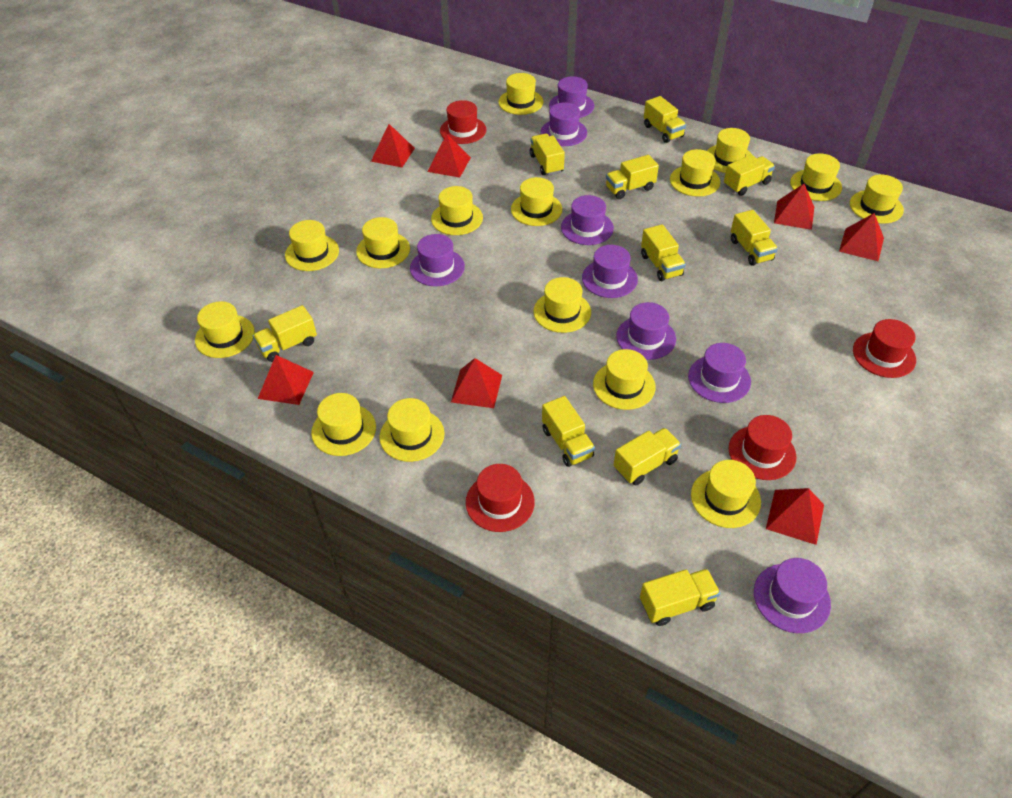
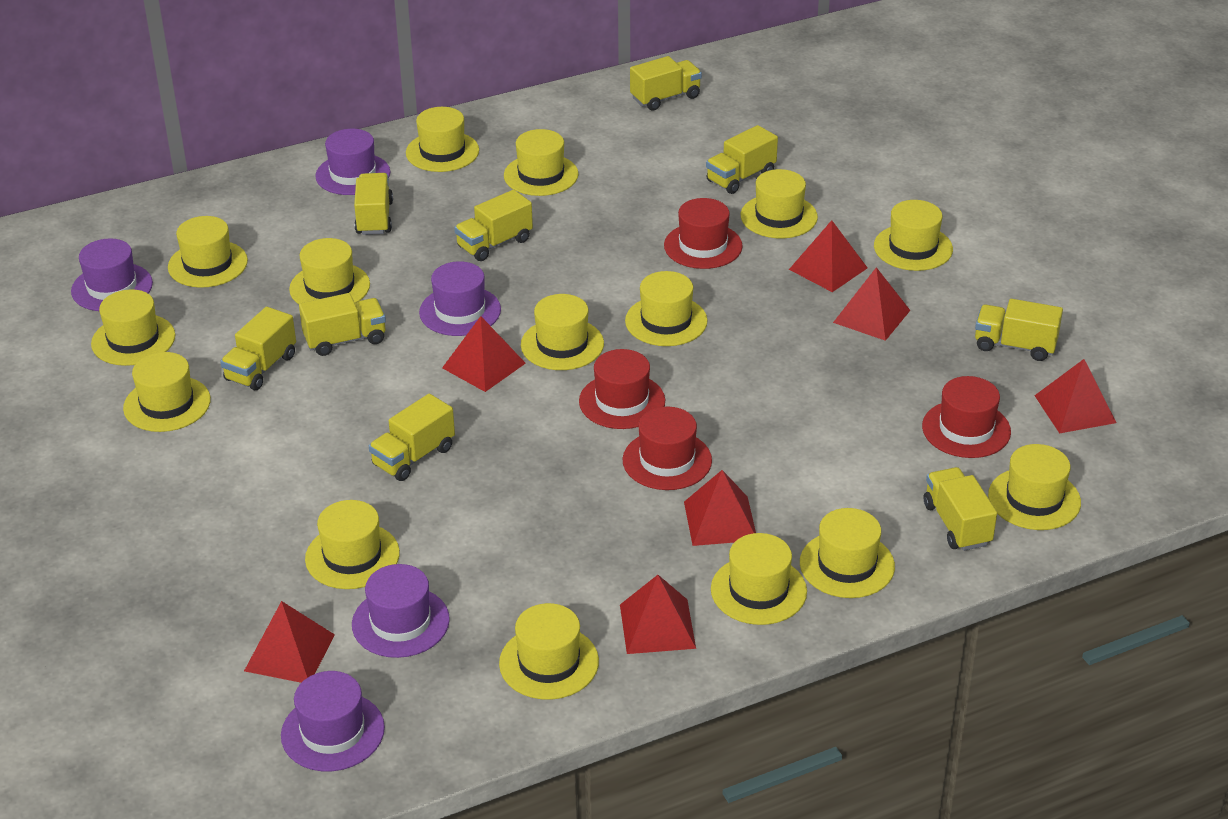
purple hat: 8 -> 5
yellow truck: 10 -> 9

